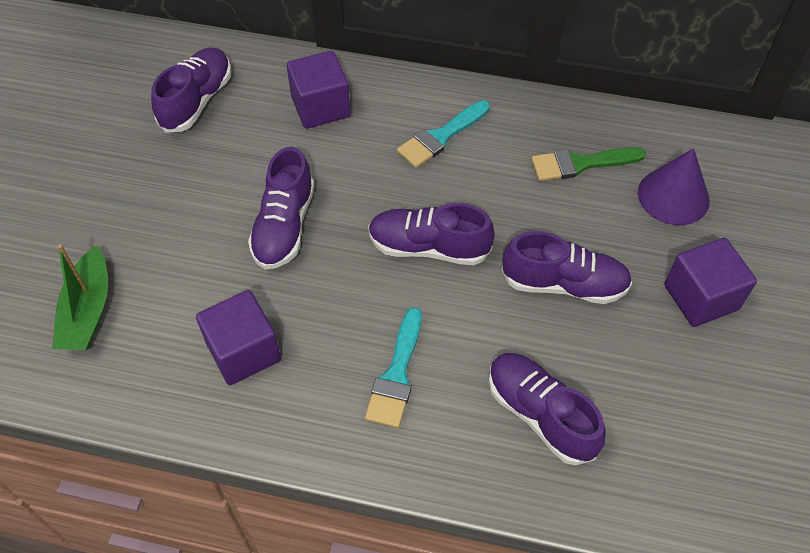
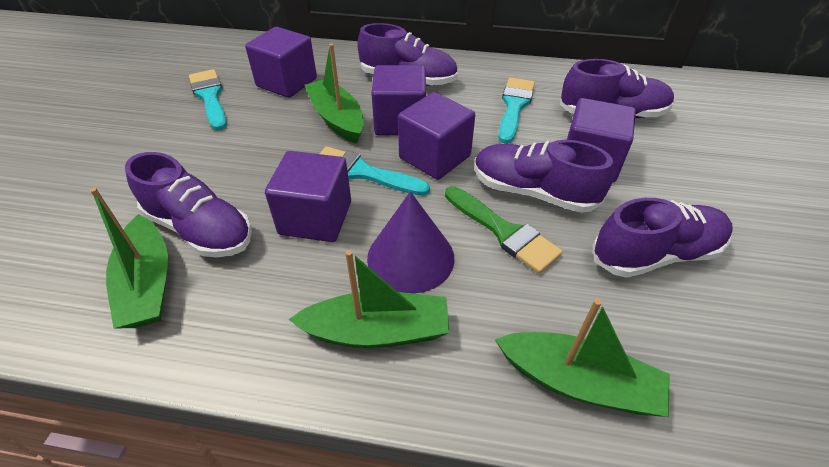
green boat: 1 -> 4
purple cube: 3 -> 5
turquoise brush: 2 -> 3

